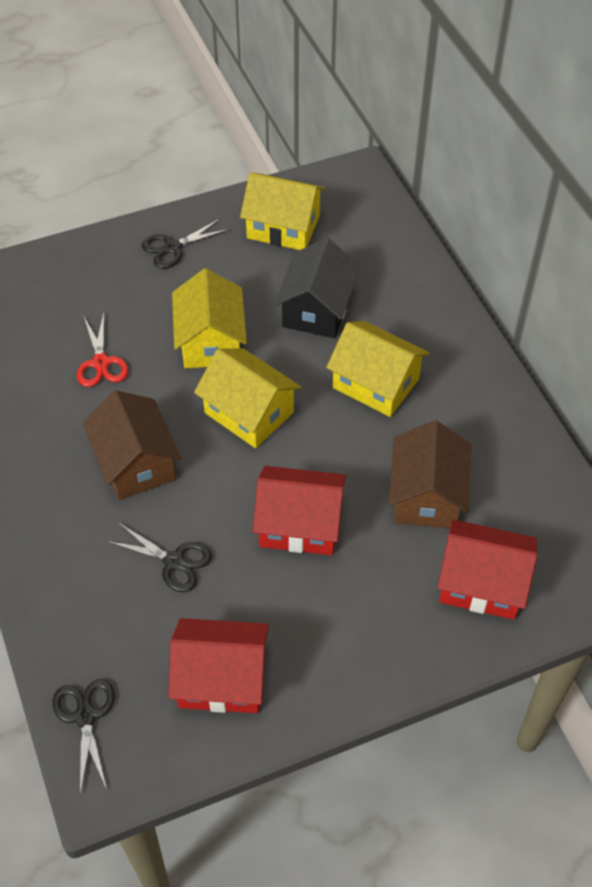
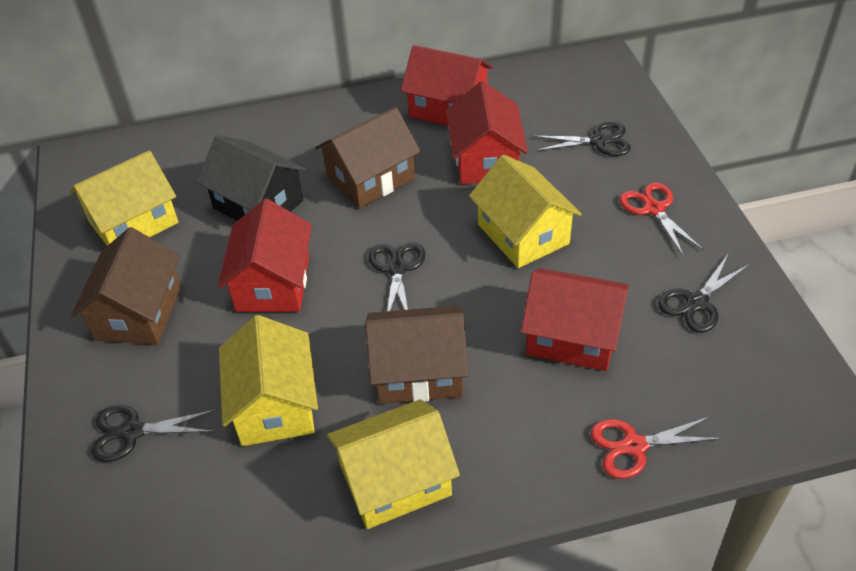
black scissors: 3 -> 4
brown house: 2 -> 3
red house: 3 -> 4
red scissors: 1 -> 2

